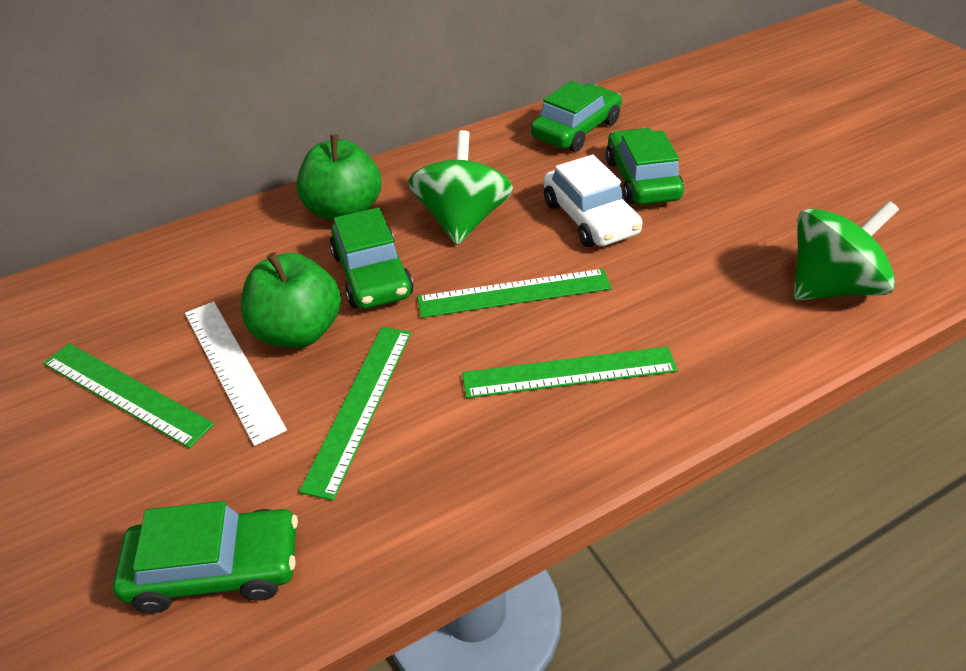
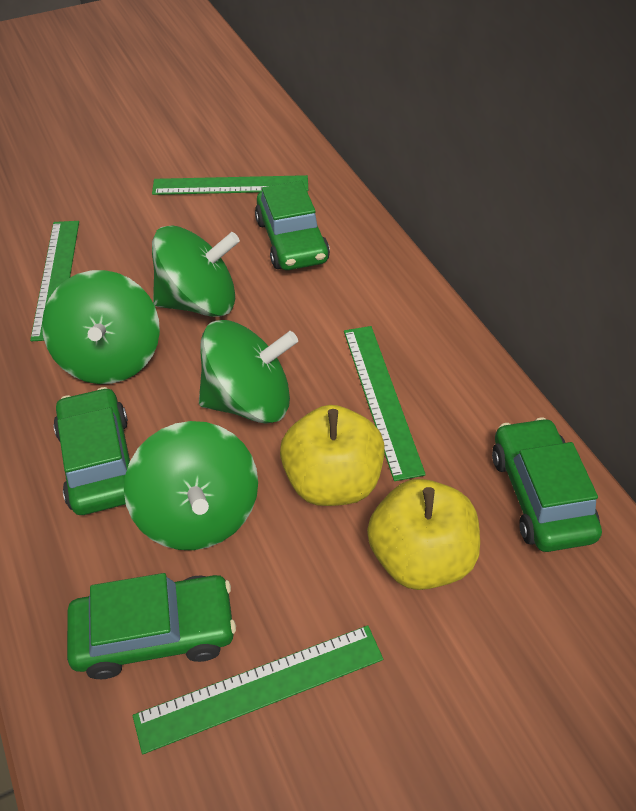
green apple: 2 -> 0
green spinning top: 2 -> 4
white car: 1 -> 0
white ruler: 1 -> 0
yellow apple: 0 -> 2

